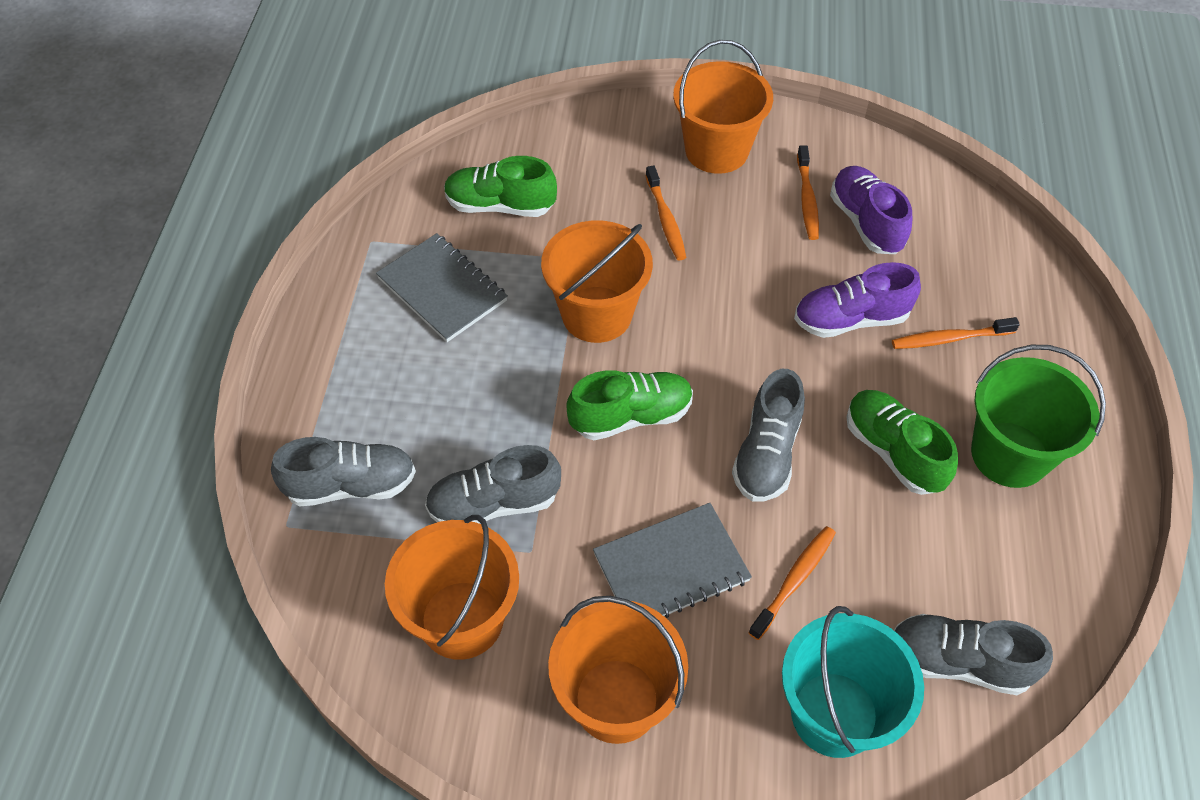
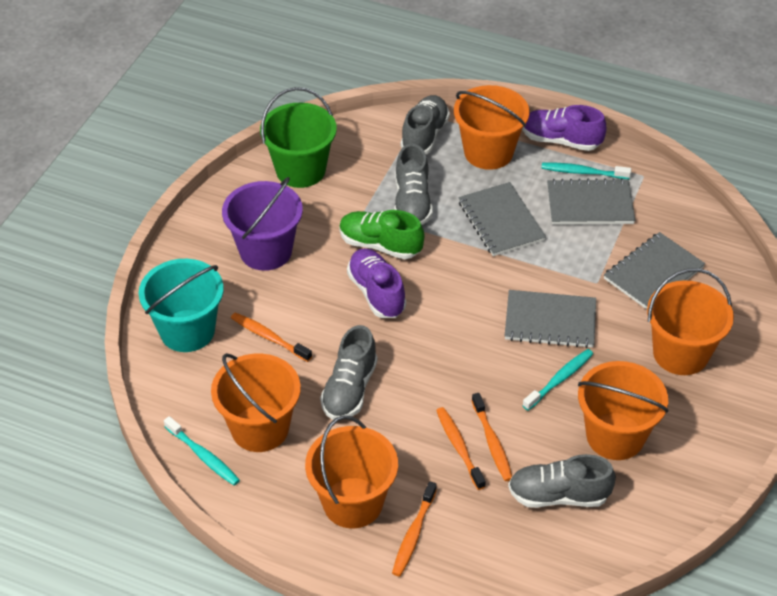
green shoe: 3 -> 1
grey notebook: 2 -> 4
orange bucket: 4 -> 5
purple bucket: 0 -> 1
turquoise toothbrush: 0 -> 3

